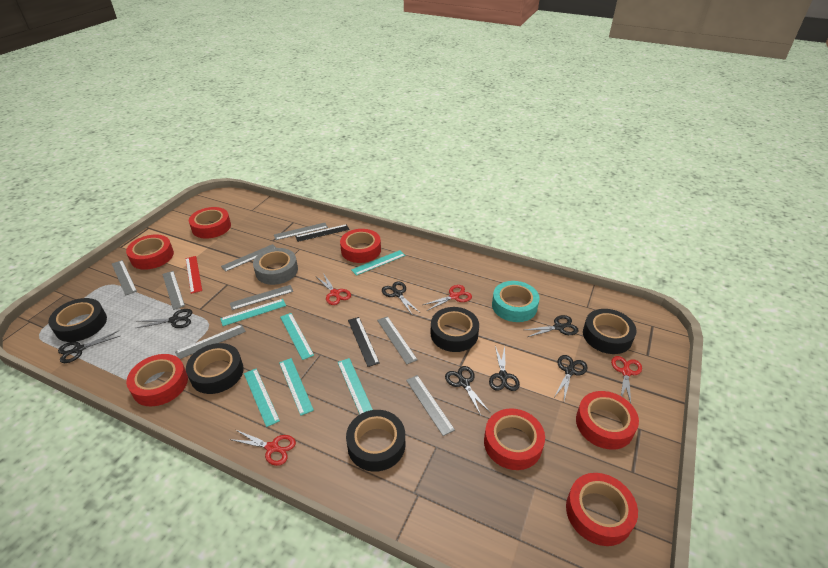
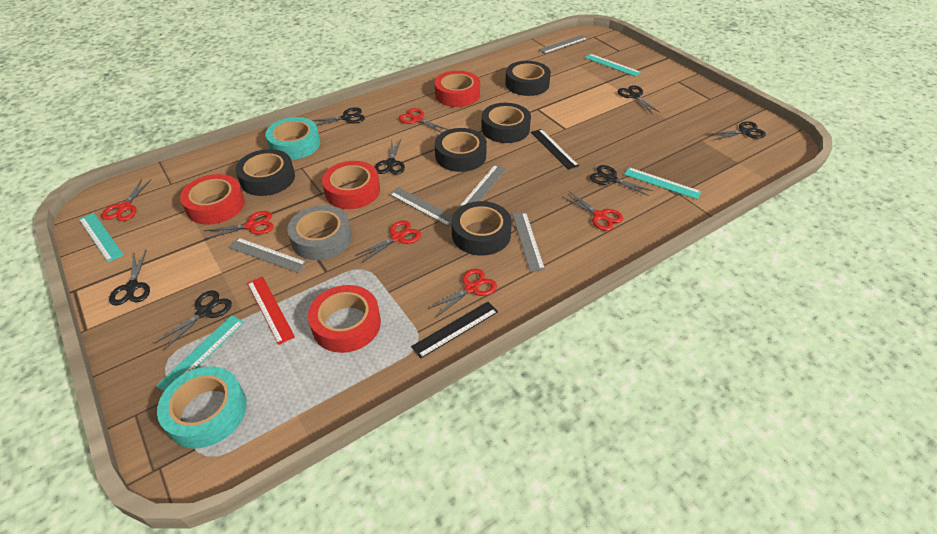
grey ruler: 8 -> 5
red scissors: 4 -> 6
red tape: 7 -> 4
turquoise ruler: 6 -> 4
turquoise tape: 1 -> 2

